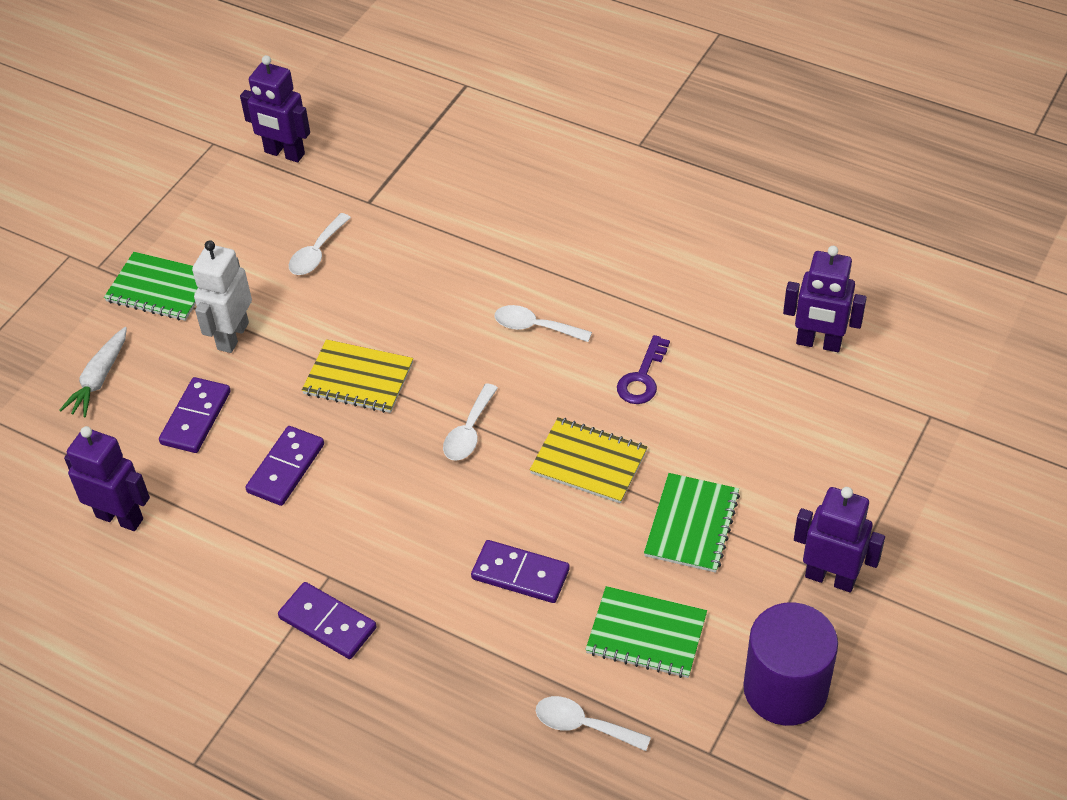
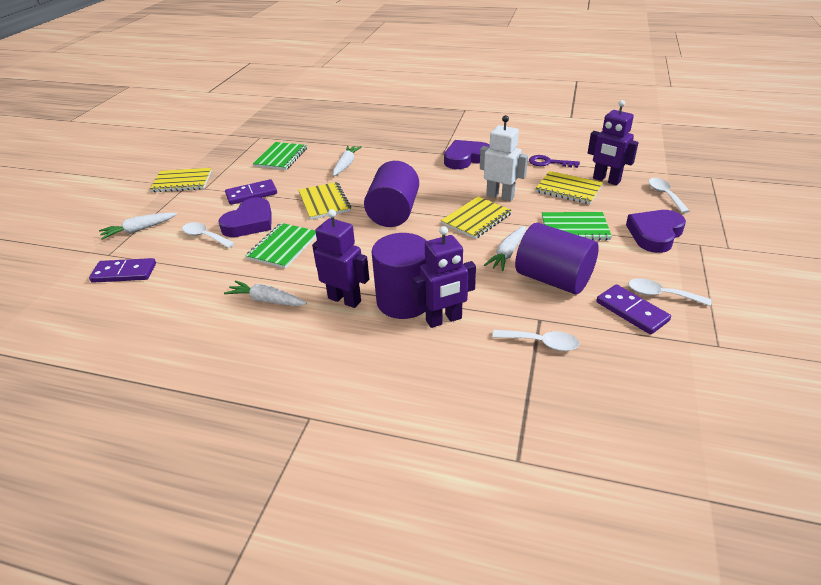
purple cylinder: 1 -> 3
purple domino: 4 -> 3
purple heart: 0 -> 3
purple robot: 4 -> 3
white carrot: 1 -> 4
yellow notebook: 2 -> 4

